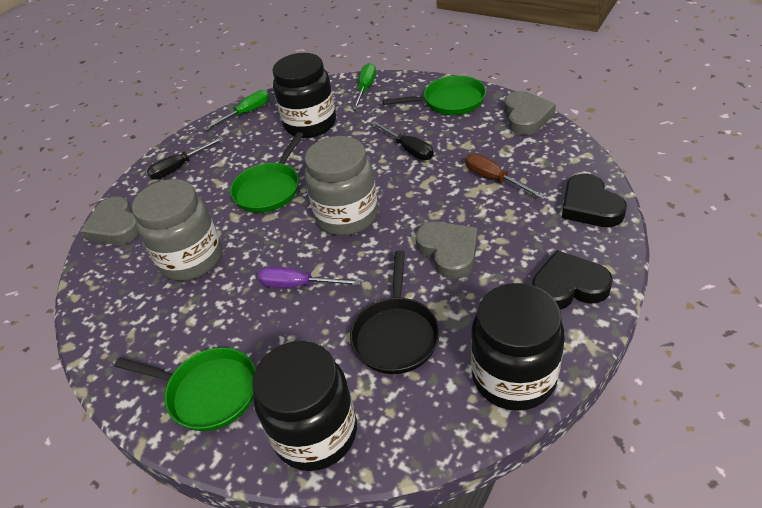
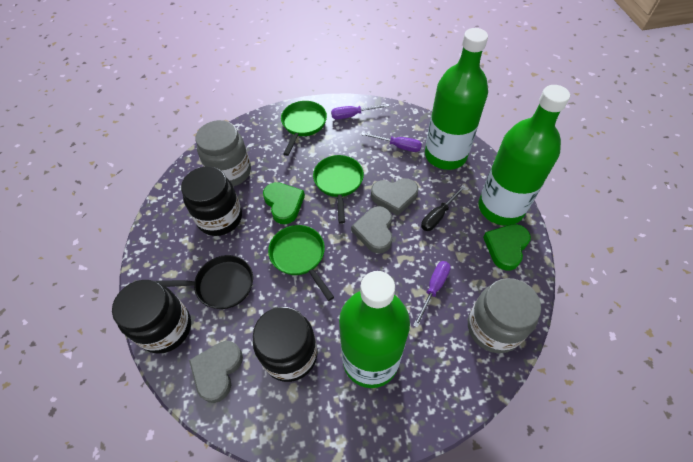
black heart: 2 -> 0
black screwdriver: 2 -> 1
brown screwdriver: 1 -> 0
green bottle: 0 -> 3
green heart: 0 -> 2
green screwdriver: 2 -> 0
purple screwdriver: 1 -> 3

